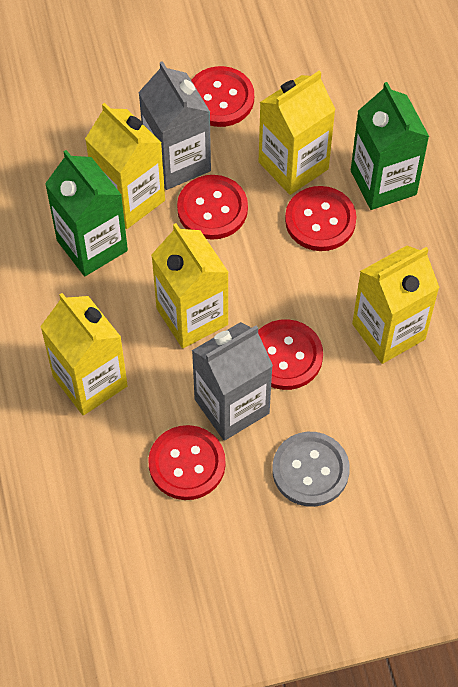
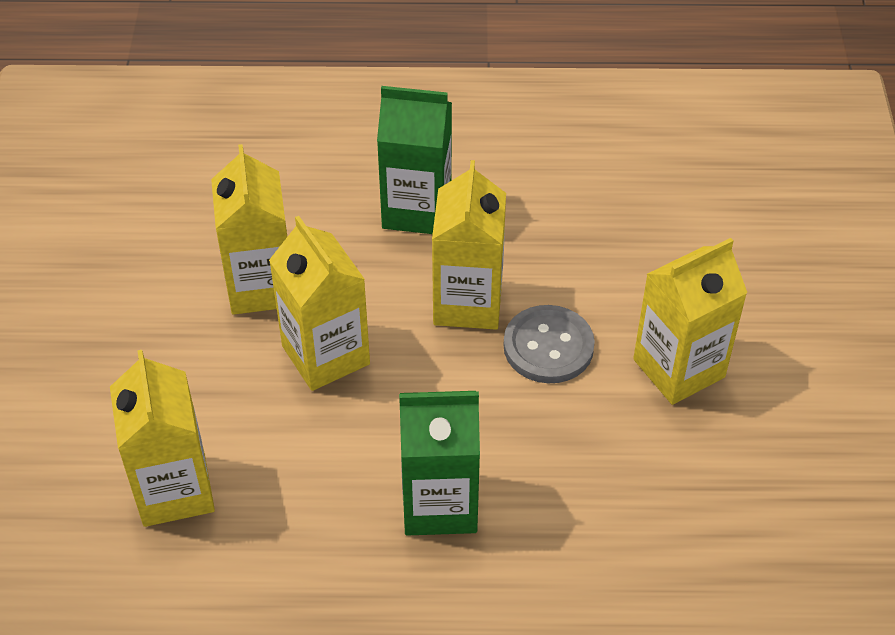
grey carton: 2 -> 0
red button: 5 -> 0

